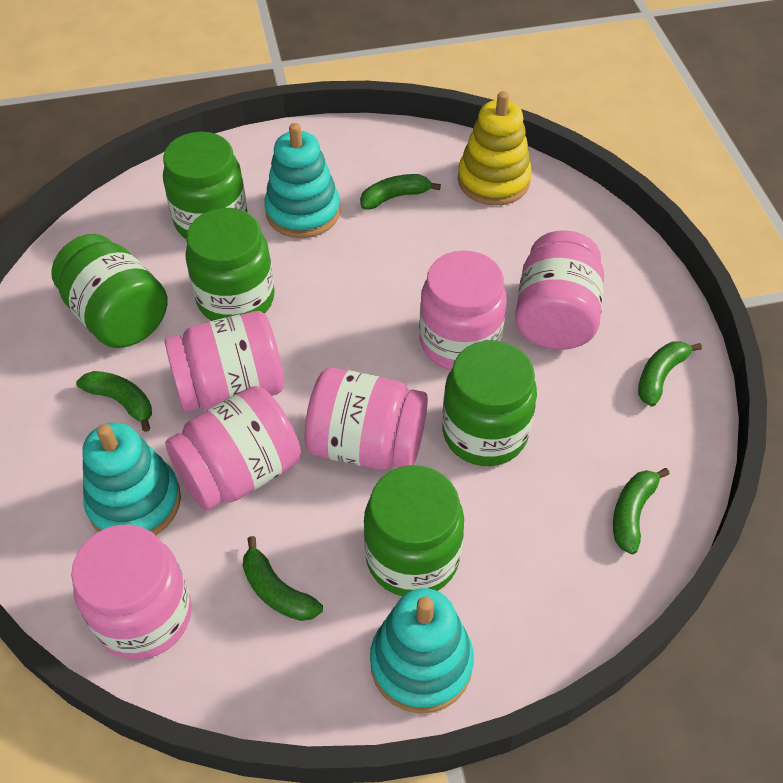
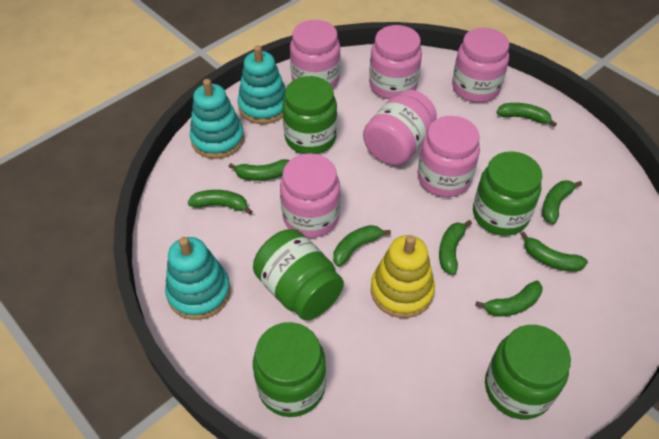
green banana: 5 -> 8

